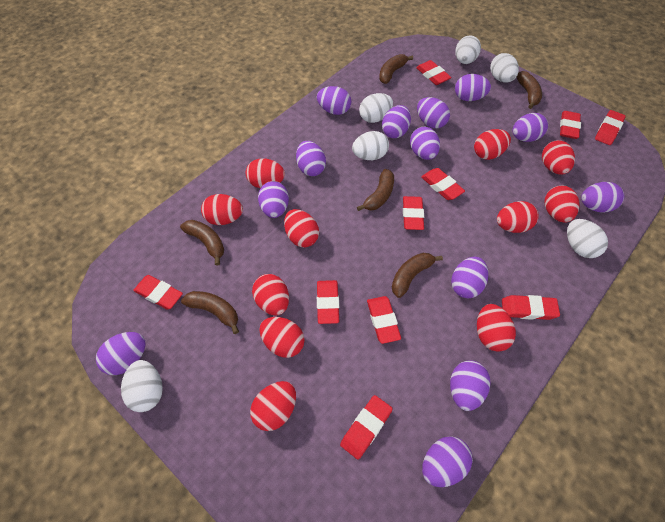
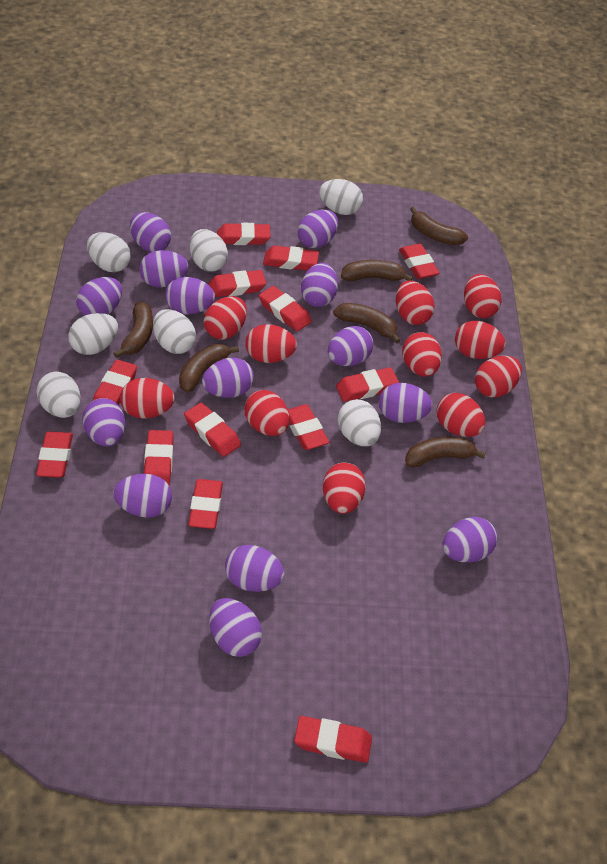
purple egg: 13 -> 14
red eraser: 10 -> 13
white egg: 6 -> 7

